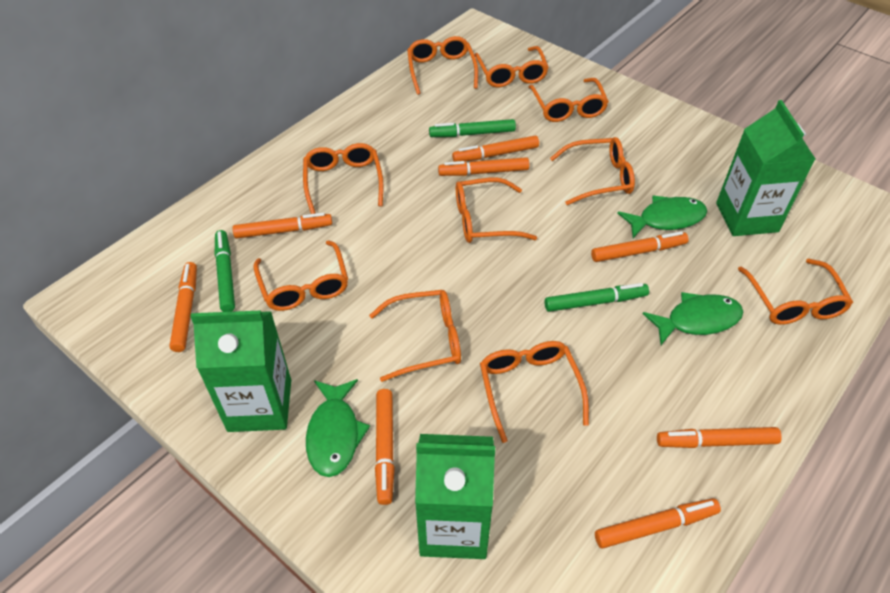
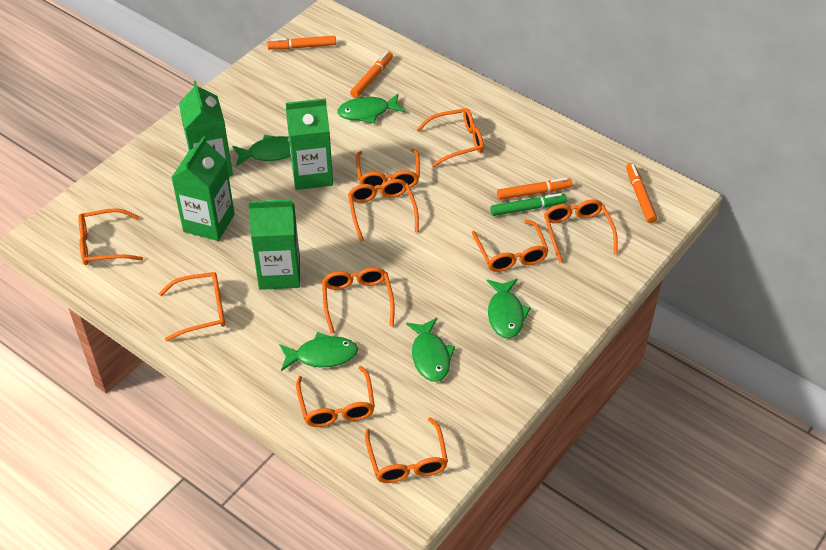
green carton: 3 -> 4
green fish: 3 -> 5
green marker: 3 -> 1
orange marker: 8 -> 4

